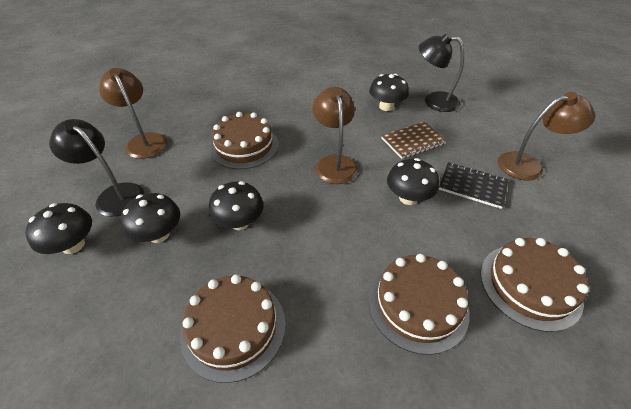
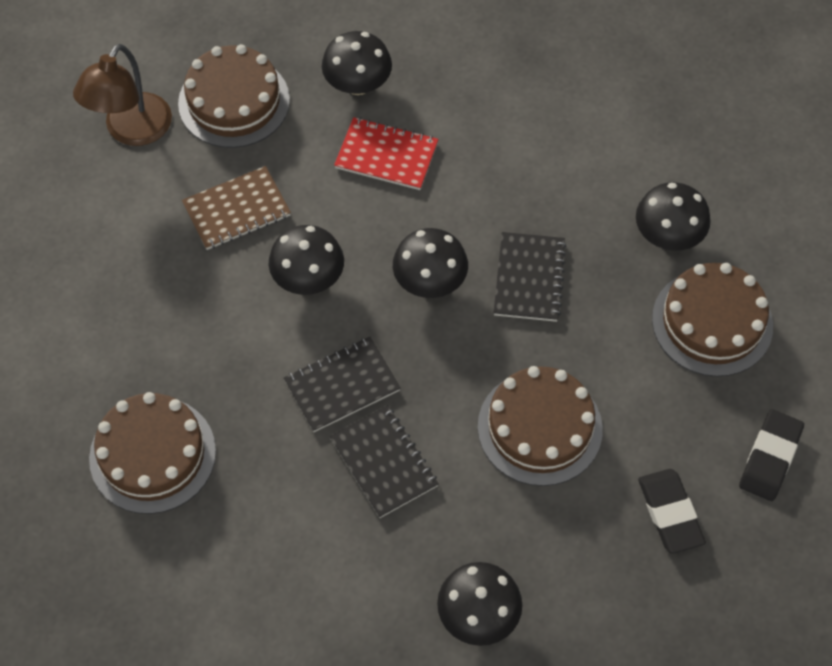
black eraser: 0 -> 2
black lamp: 2 -> 0
black notebook: 1 -> 3
brown lamp: 3 -> 1
red notebook: 0 -> 1

